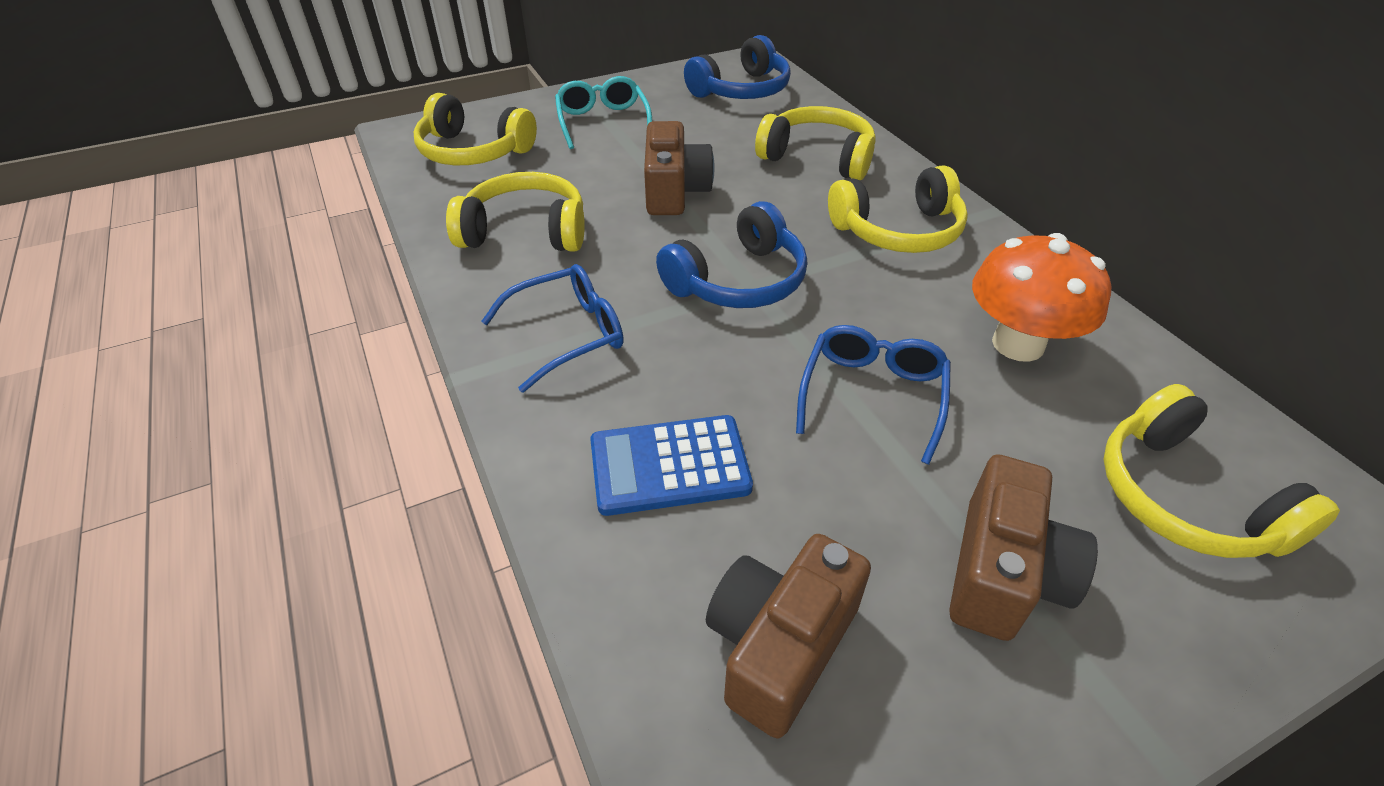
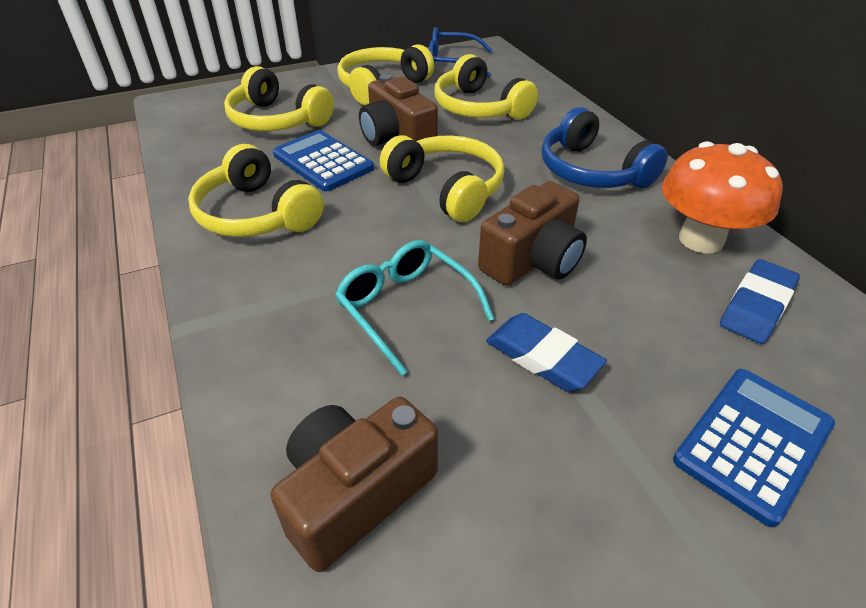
blue calculator: 1 -> 2
blue eraser: 0 -> 2
blue glasses: 2 -> 1
blue headphones: 2 -> 1

